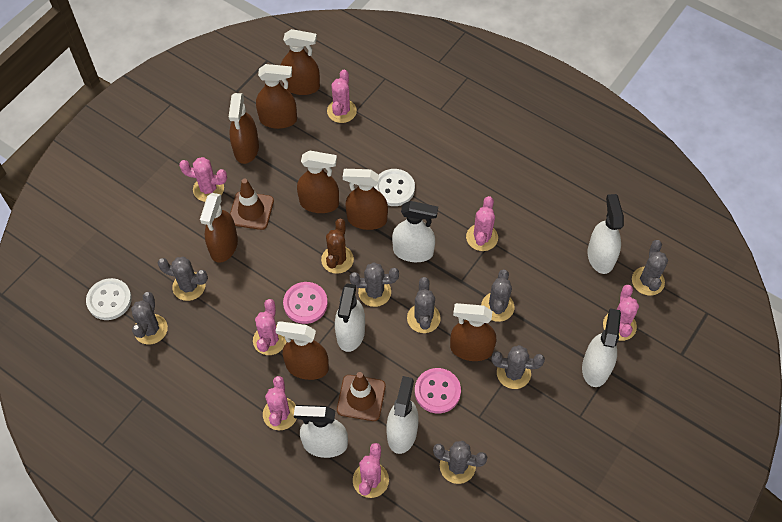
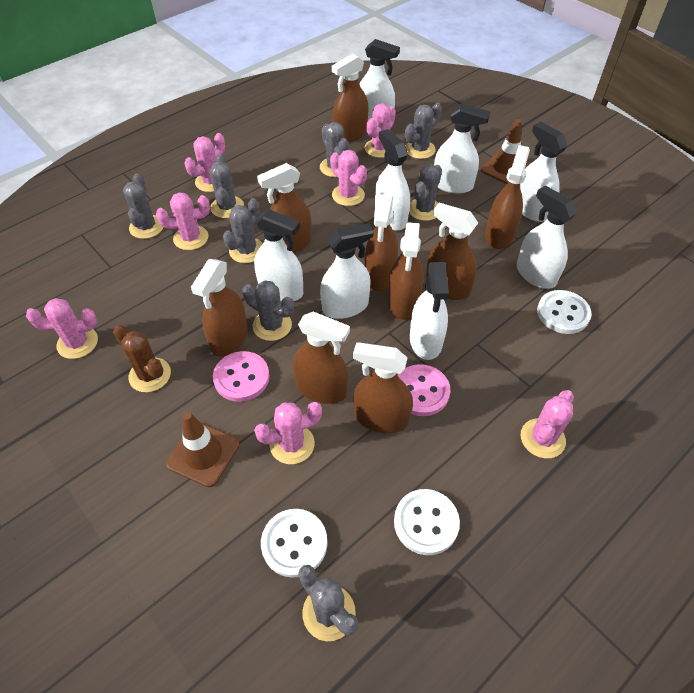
brown spray bottle: 8 -> 9
white button: 2 -> 3
white spray bottle: 6 -> 8

